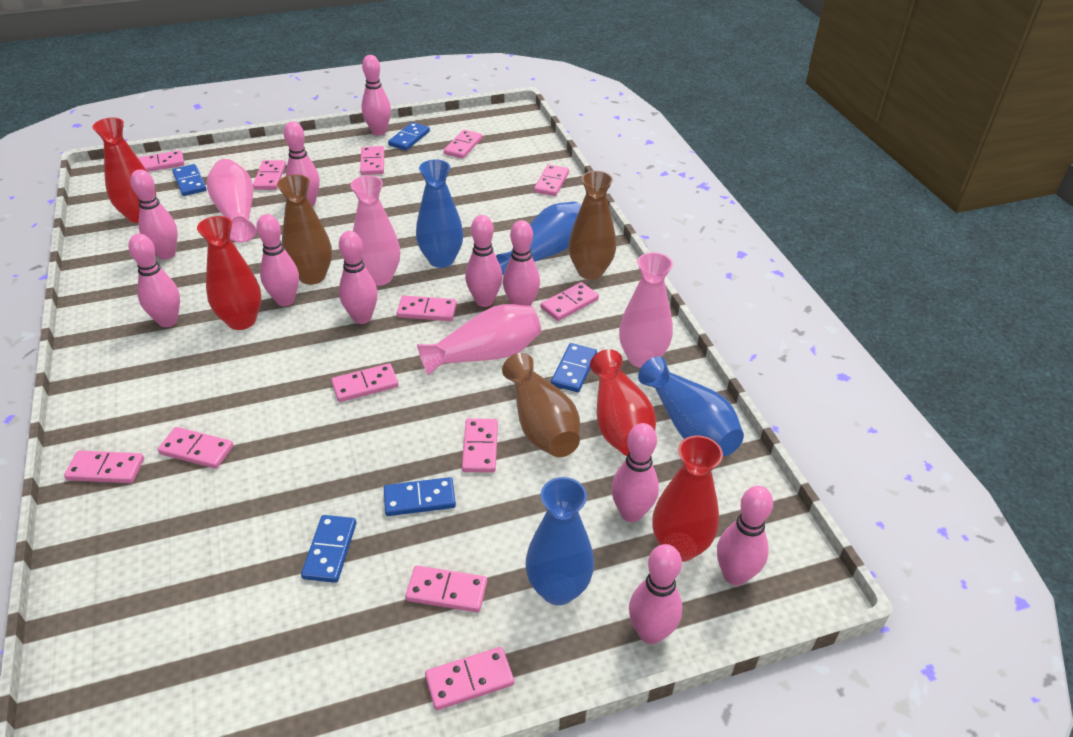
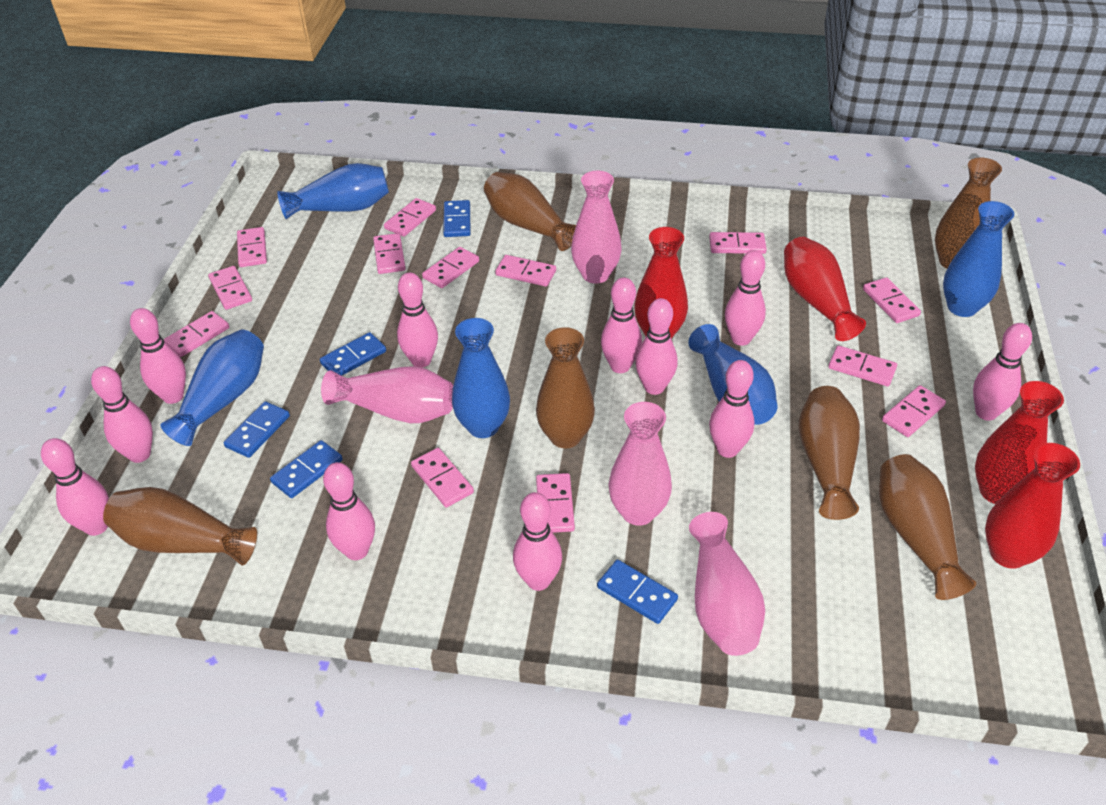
blue vase: 4 -> 5
brown vase: 3 -> 6

